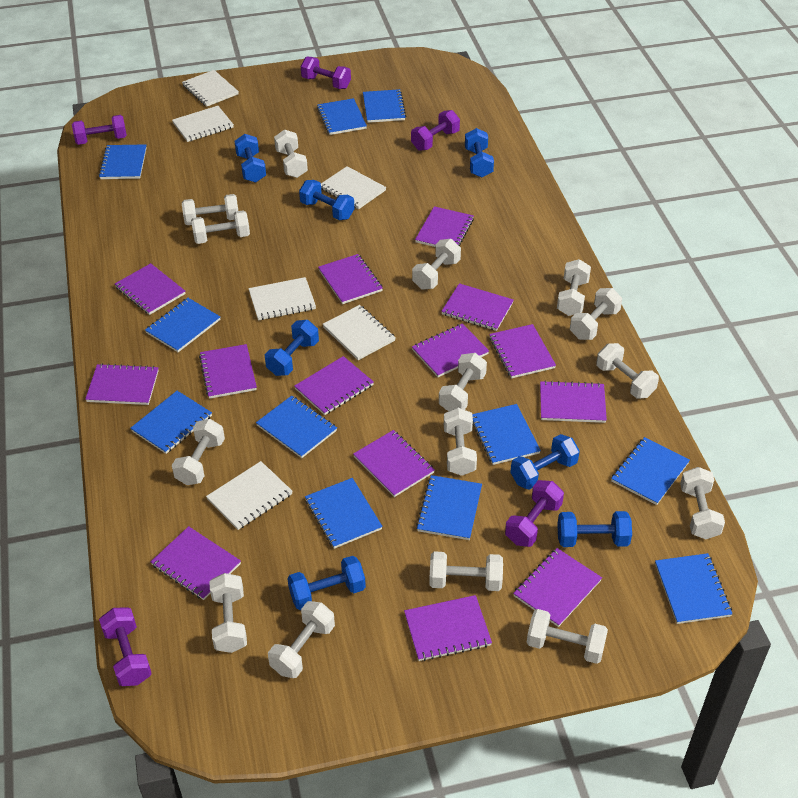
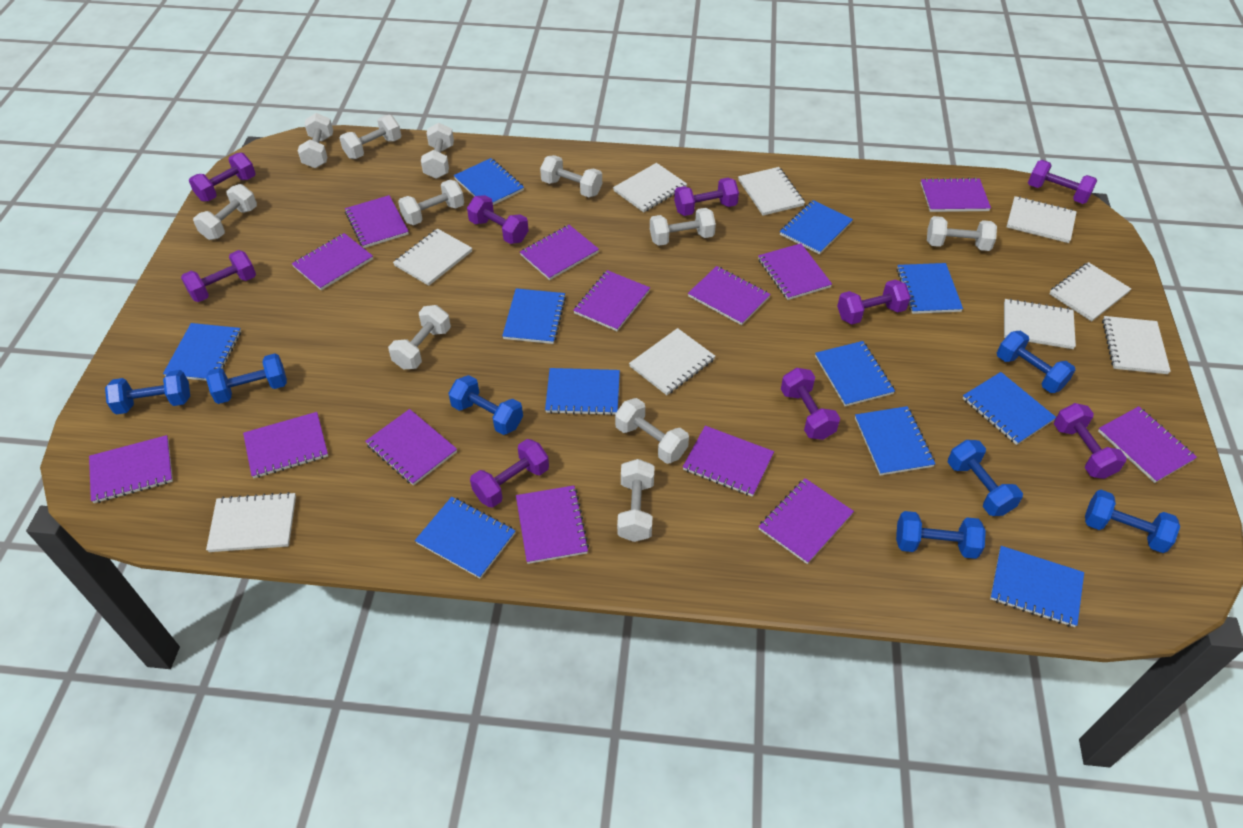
purple dumbbell: 5 -> 9
white dumbbell: 15 -> 11
white notebook: 6 -> 9

